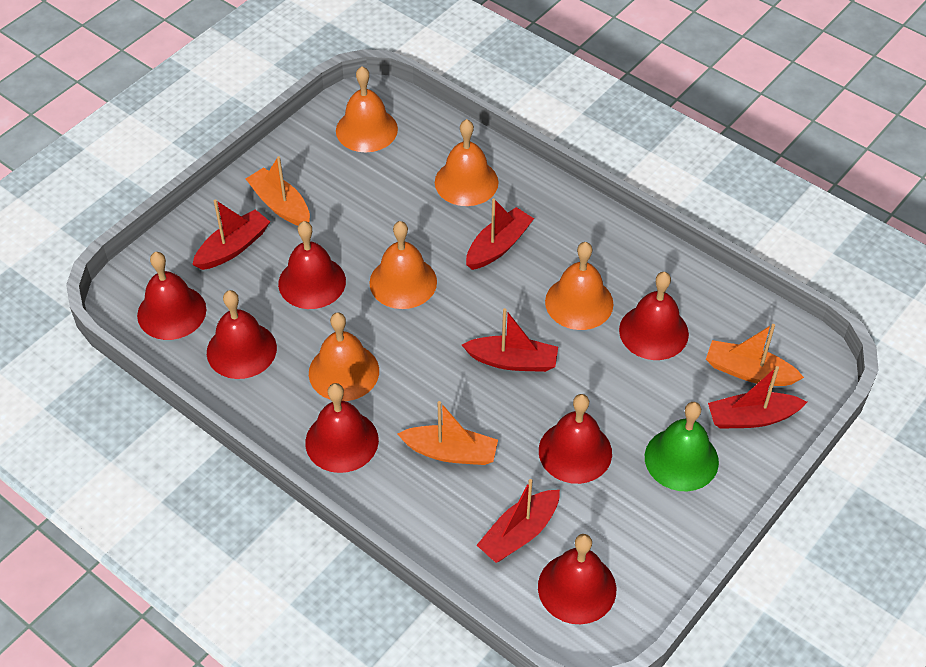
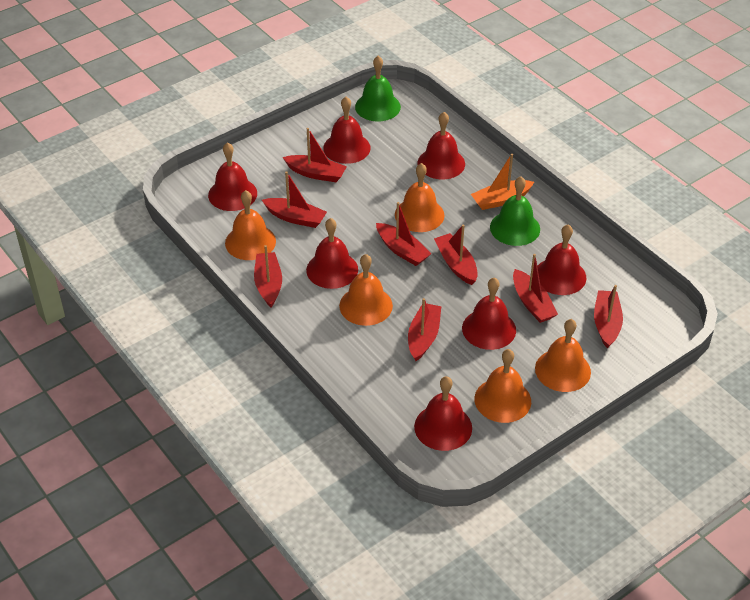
green bell: 1 -> 2
orange boat: 3 -> 1
red boat: 5 -> 8

